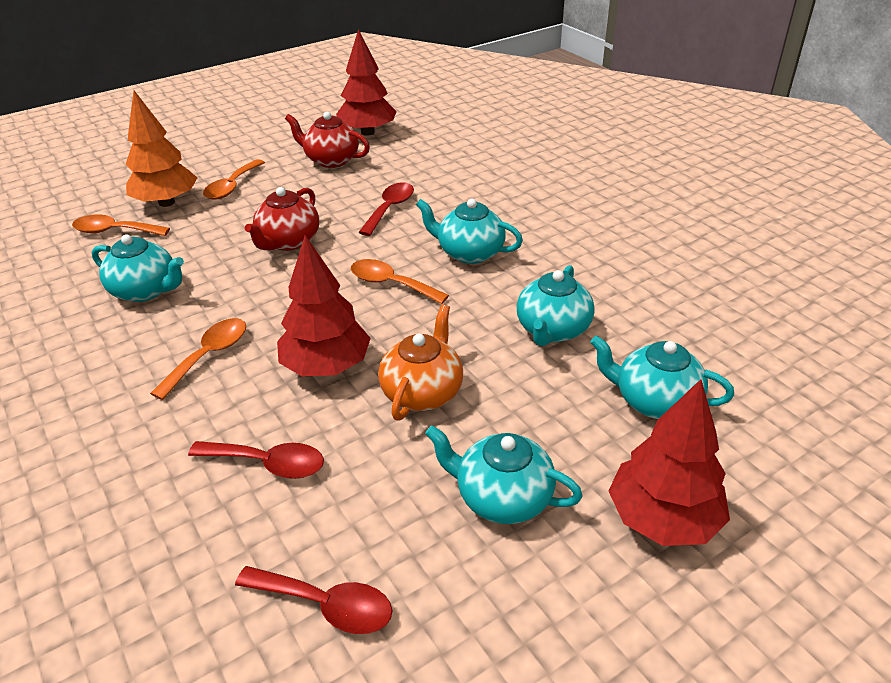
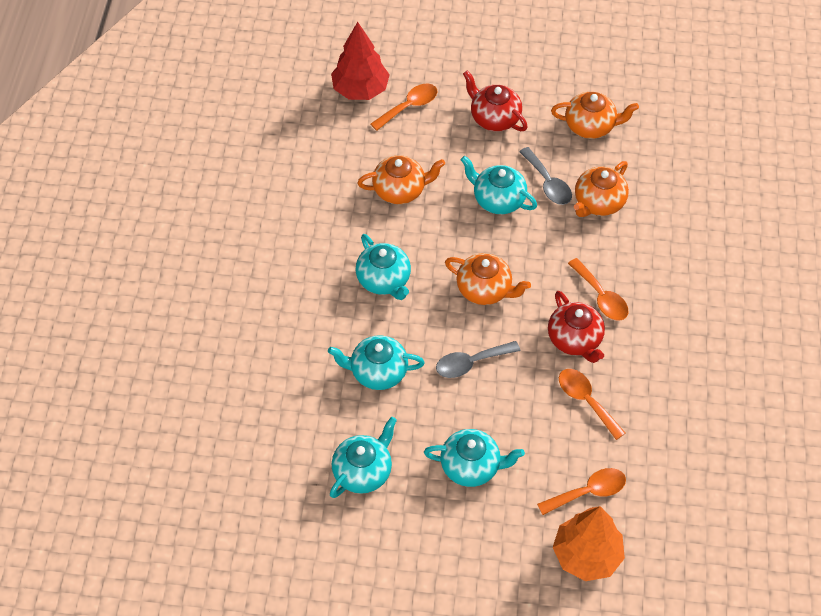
grey spoon: 0 -> 2
orange teapot: 1 -> 4
red spoon: 3 -> 0
red tree: 3 -> 1

